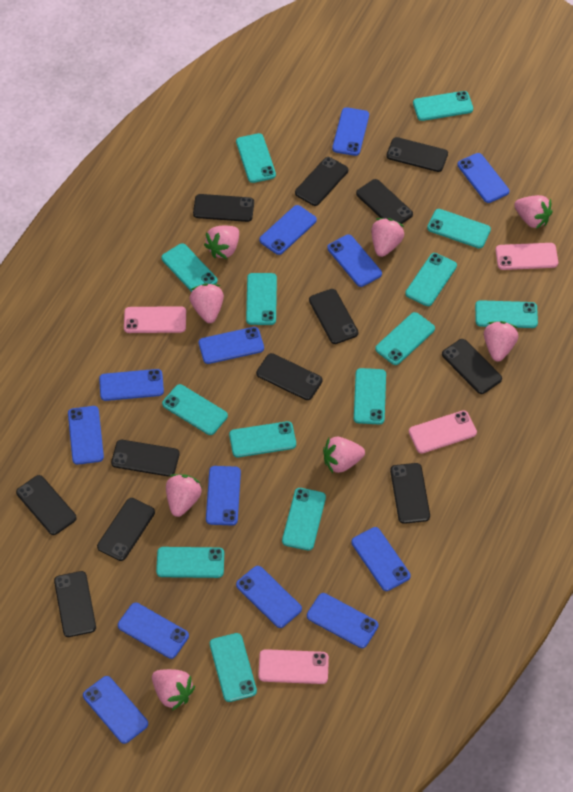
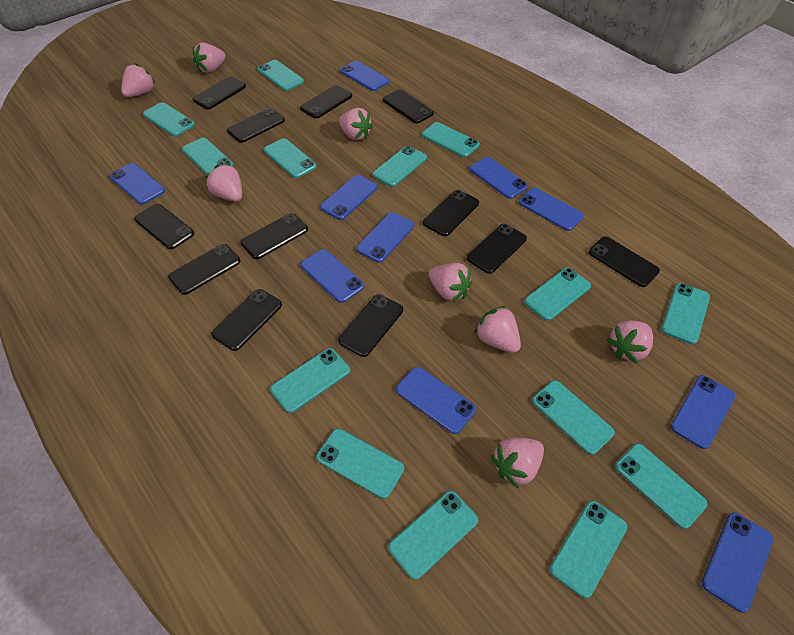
blue phone: 13 -> 10
pink phone: 4 -> 0

